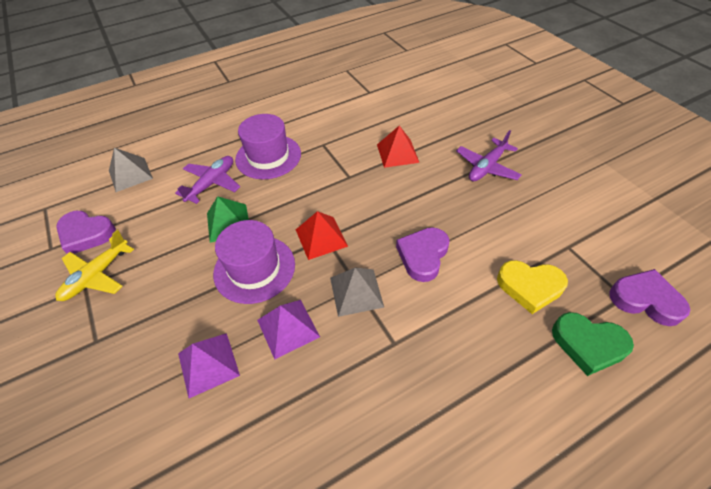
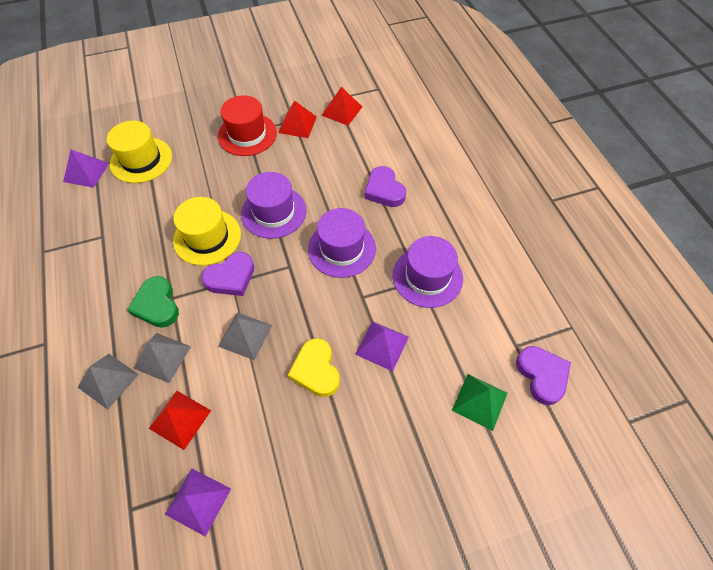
grey pyramid: 2 -> 3
purple hat: 2 -> 3
purple plane: 2 -> 0
purple pyramid: 2 -> 3
red hat: 0 -> 1
red pyramid: 2 -> 3
yellow hat: 0 -> 2
yellow plane: 1 -> 0

